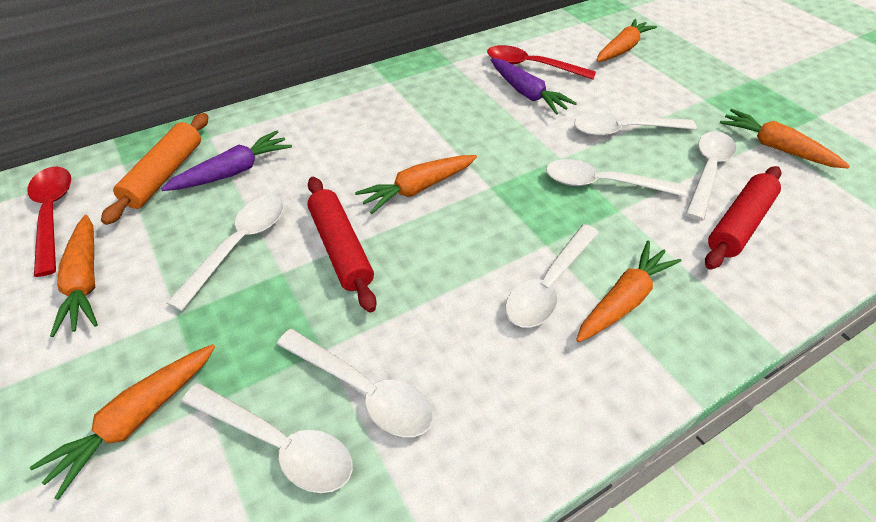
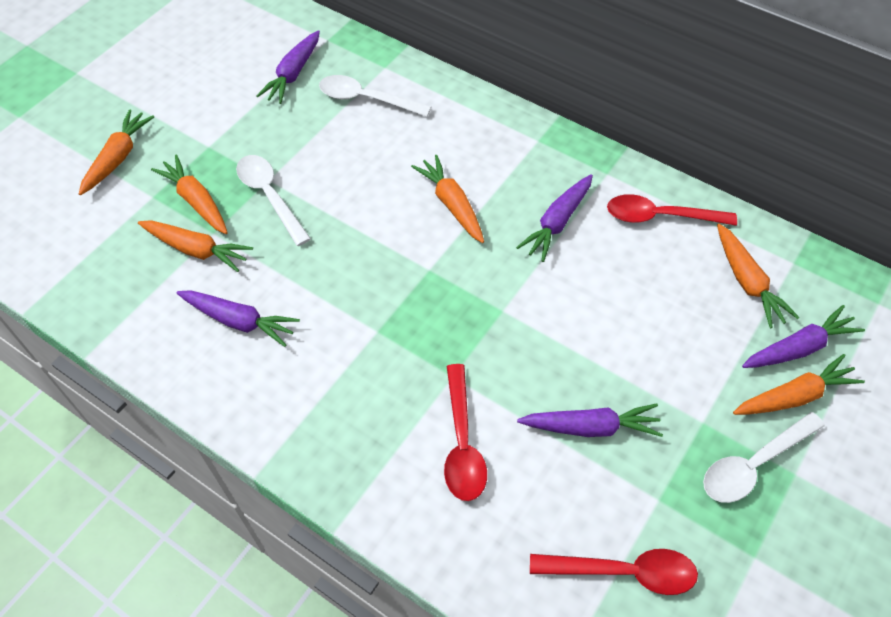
orange rolling pin: 1 -> 0
purple carrot: 2 -> 5
red rolling pin: 2 -> 0
red spoon: 2 -> 3
white spoon: 7 -> 3

